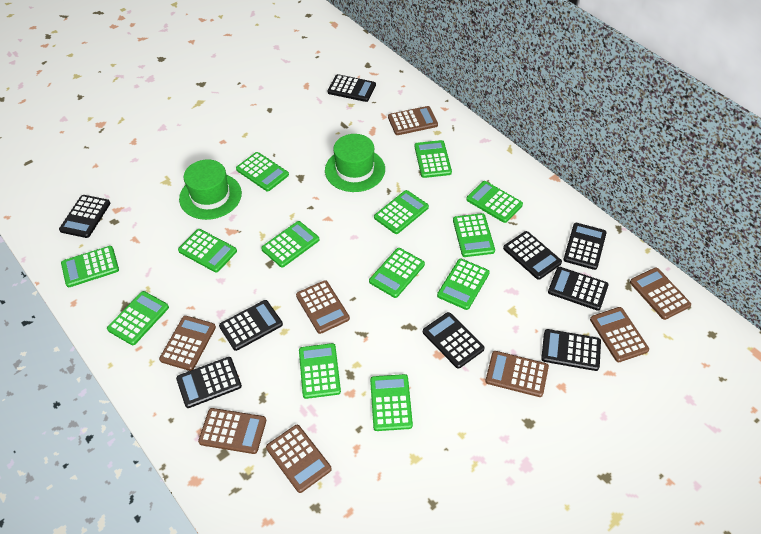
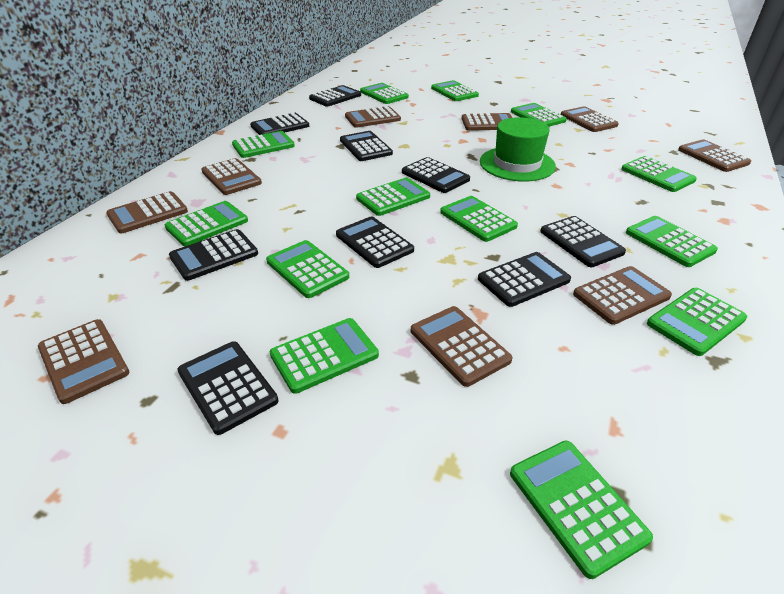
brown calculator: 8 -> 9
green hat: 2 -> 1

